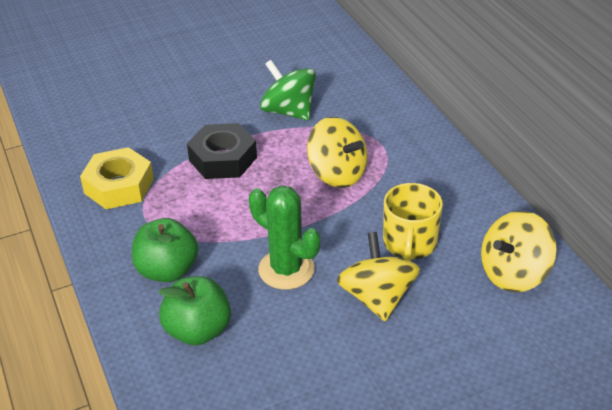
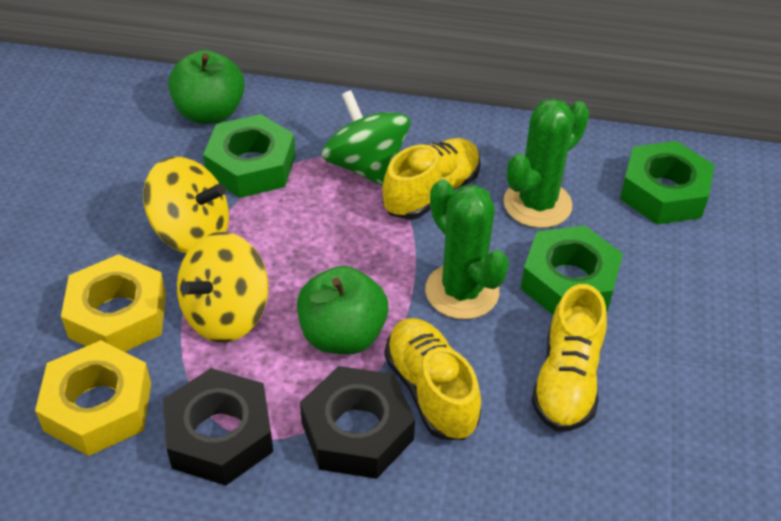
black nut: 1 -> 2
green cactus: 1 -> 2
green nut: 0 -> 3
yellow mug: 1 -> 0
yellow nut: 1 -> 2
yellow shoe: 0 -> 3
yellow spinning top: 3 -> 2

